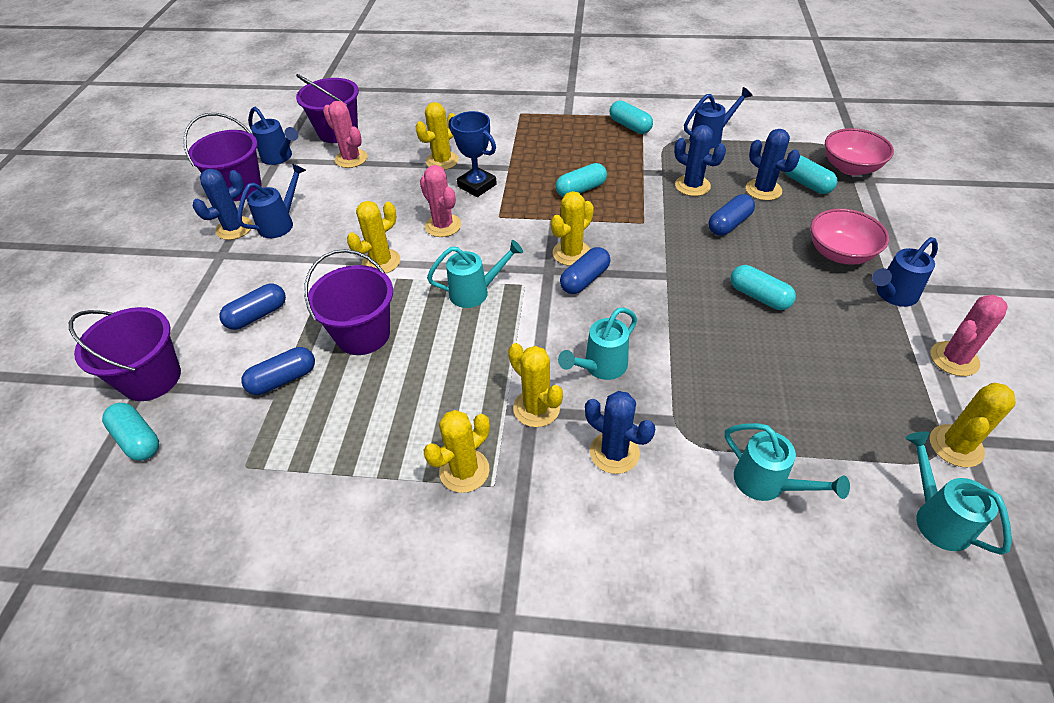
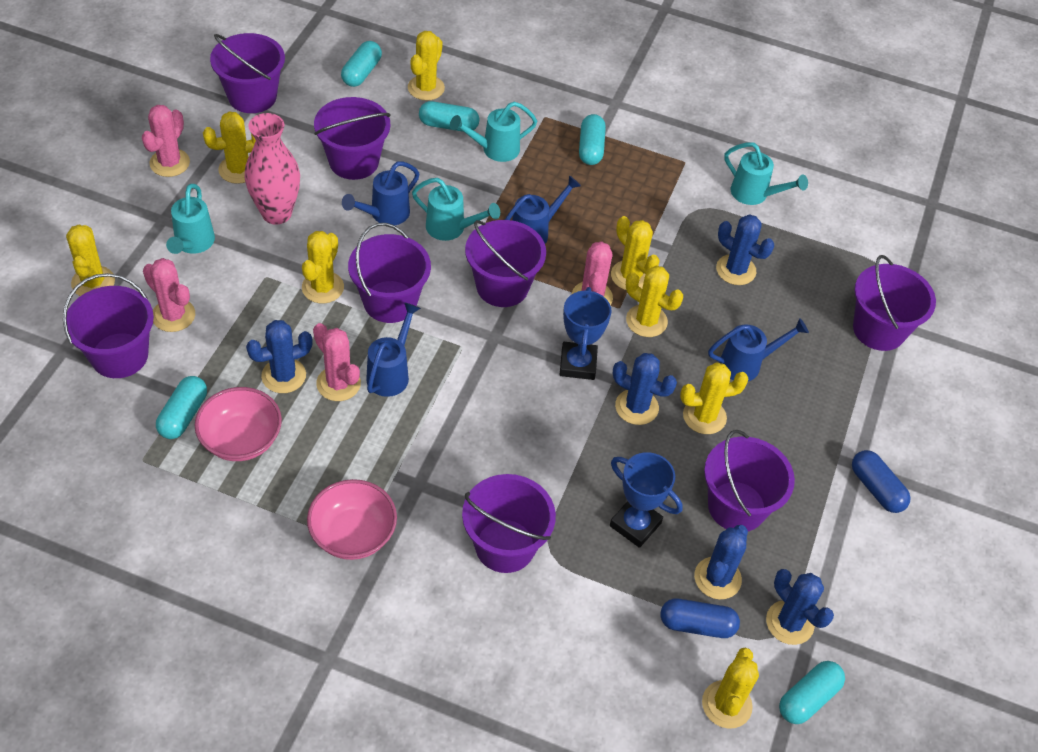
blue cactus: 4 -> 5
blue capsule: 4 -> 2
blue trophy: 1 -> 2
pink cactus: 3 -> 4
pink vase: 0 -> 1
purple bucket: 4 -> 8
yellow cactus: 6 -> 8

